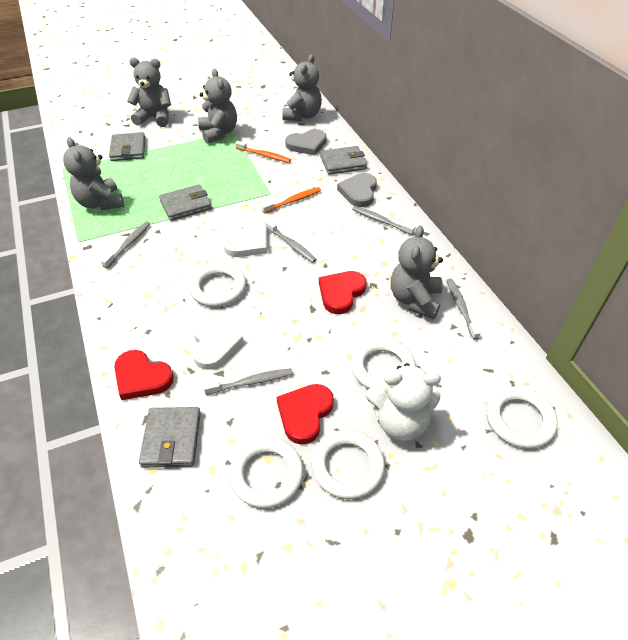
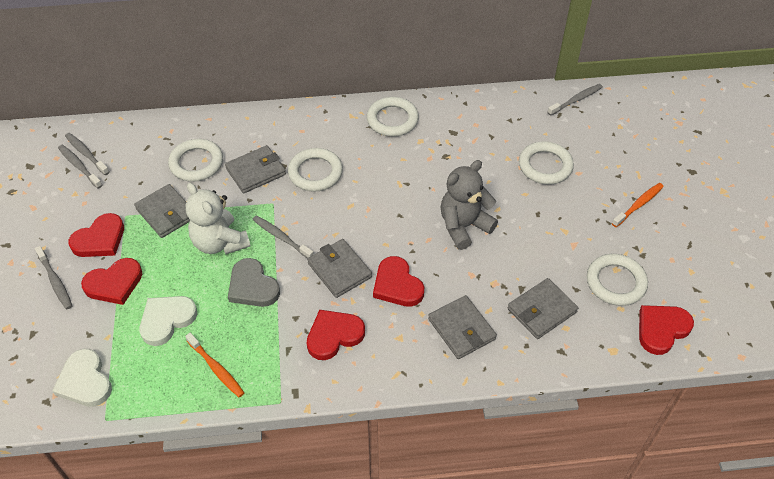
grey heart: 2 -> 1
grey teddy bear: 5 -> 1
grey wallet: 4 -> 5
red heart: 3 -> 5

